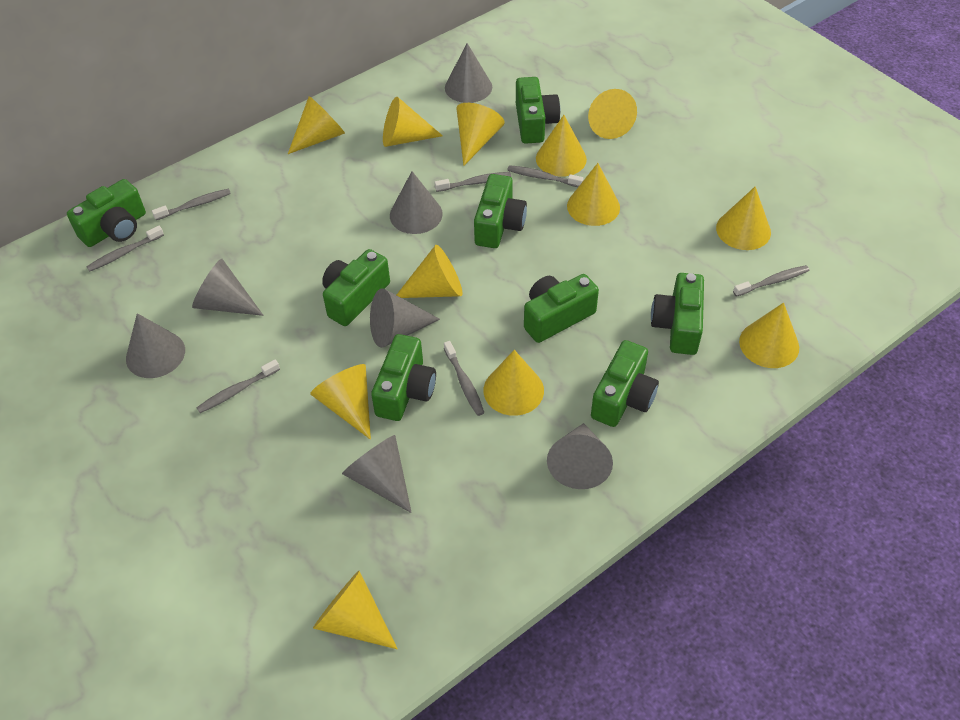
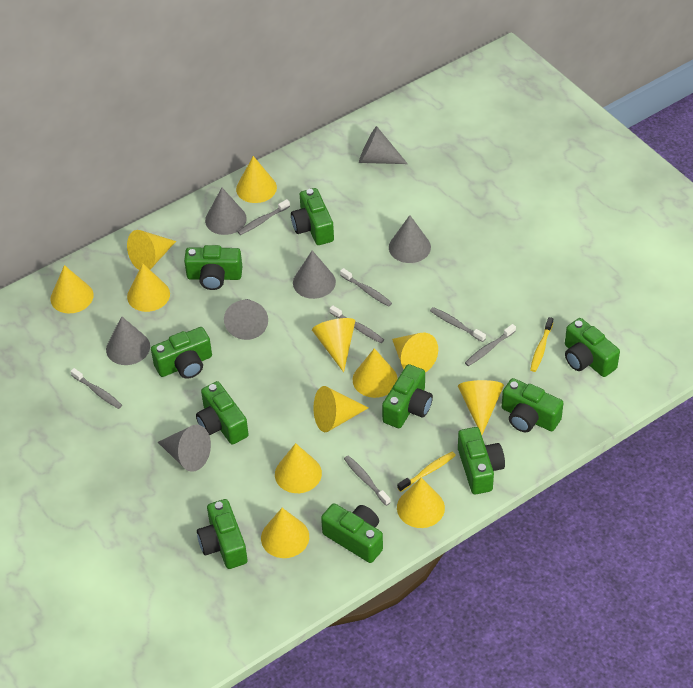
green camera: 8 -> 10
yellow toothbrush: 0 -> 2

